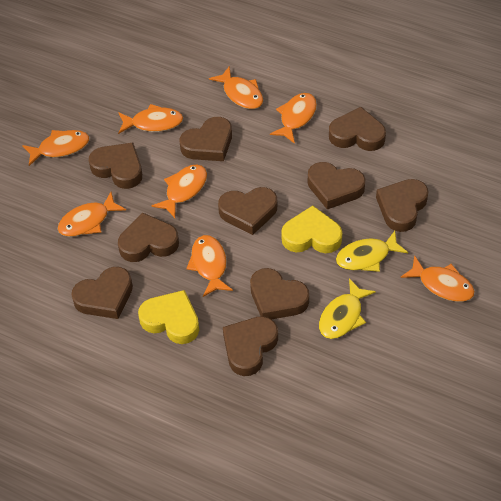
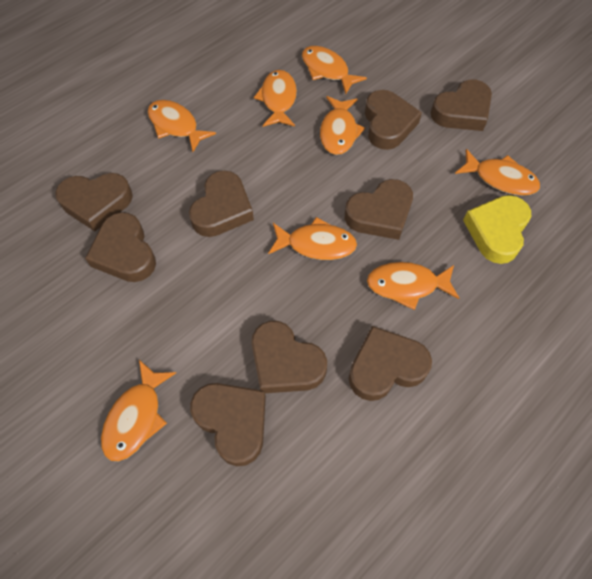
brown heart: 10 -> 9
yellow fish: 2 -> 0
yellow heart: 2 -> 1

